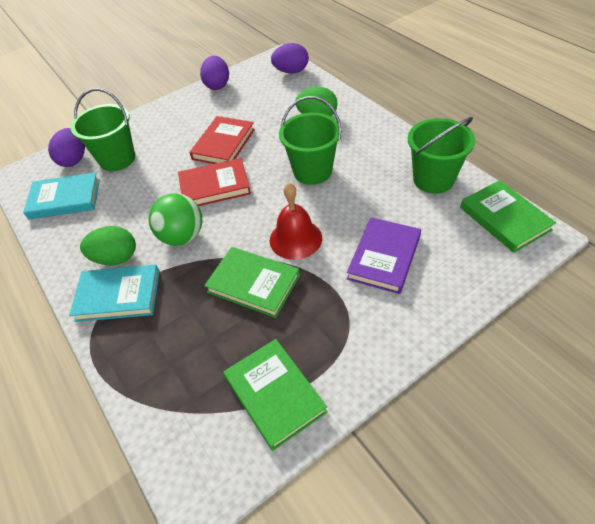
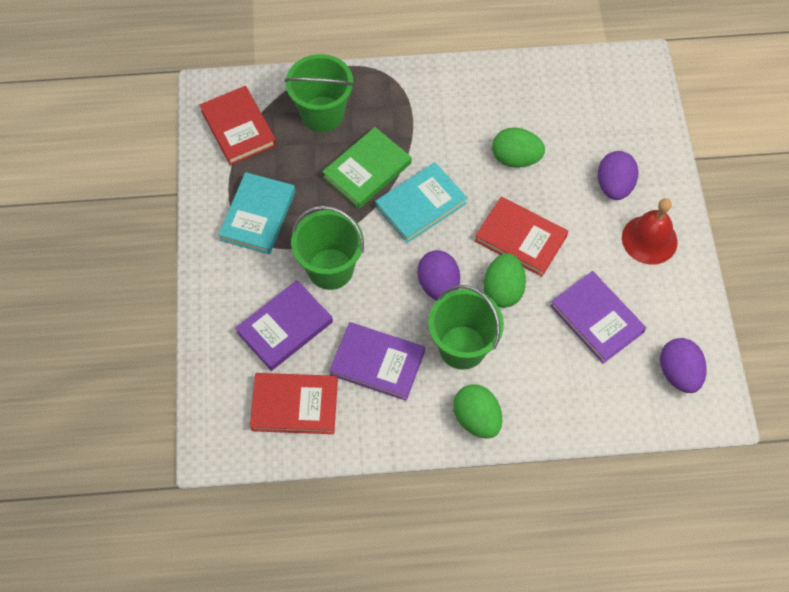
green ball: 1 -> 0
green book: 3 -> 1
green egg: 2 -> 3
purple book: 1 -> 3
red book: 2 -> 3

